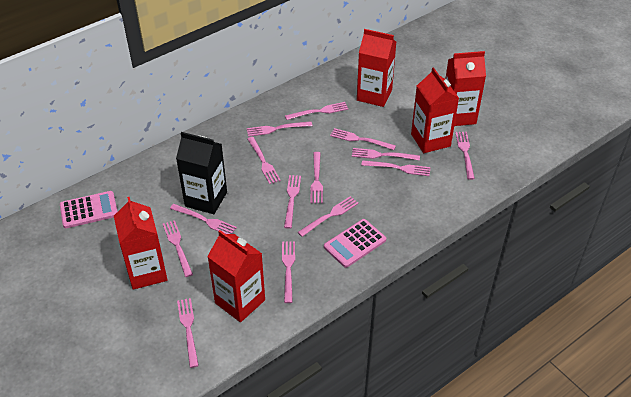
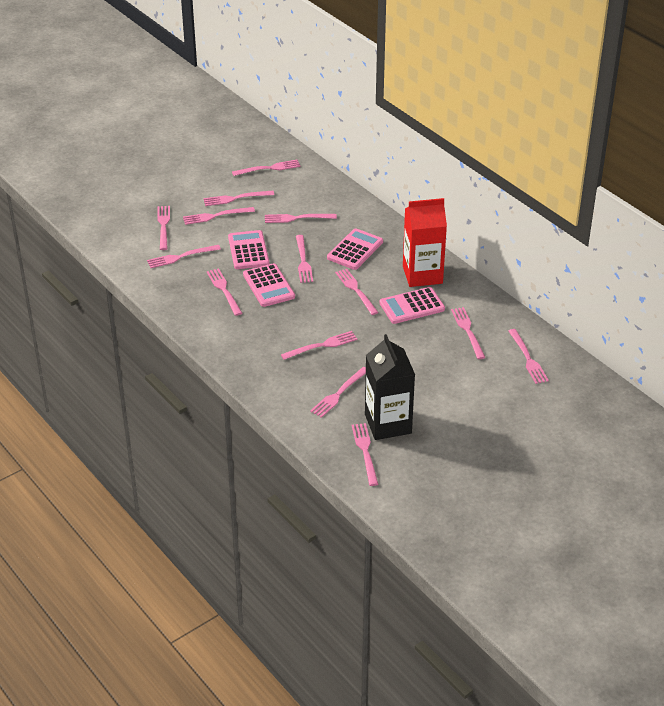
pink calculator: 2 -> 4
red carton: 5 -> 1

